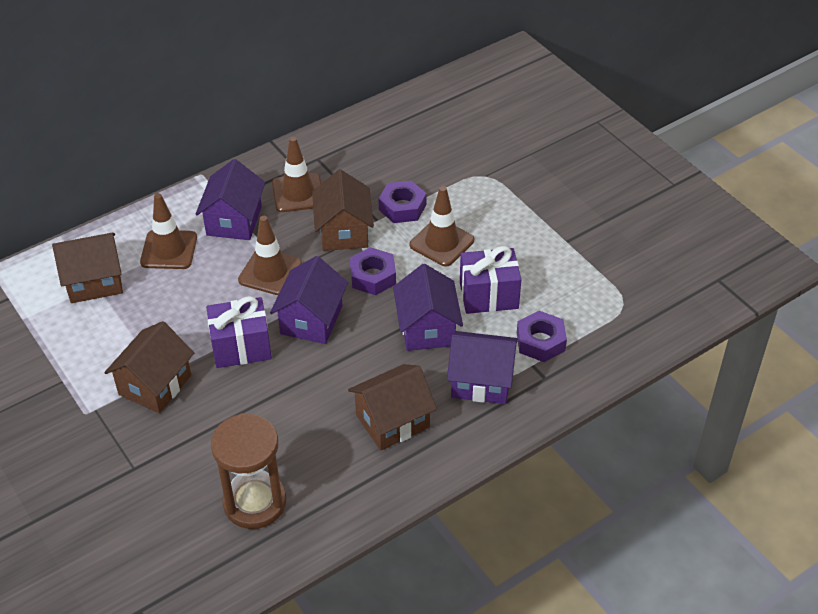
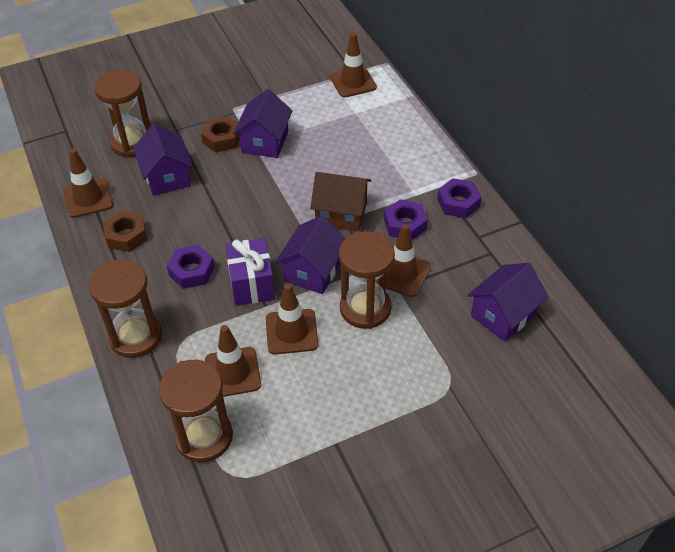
brown hourglass: 1 -> 4
brown house: 4 -> 1
brown nut: 0 -> 2
brown traffic cone: 4 -> 5
purple gift: 2 -> 1

